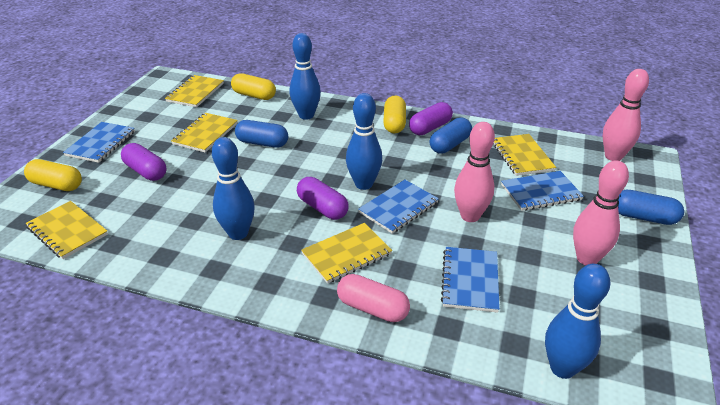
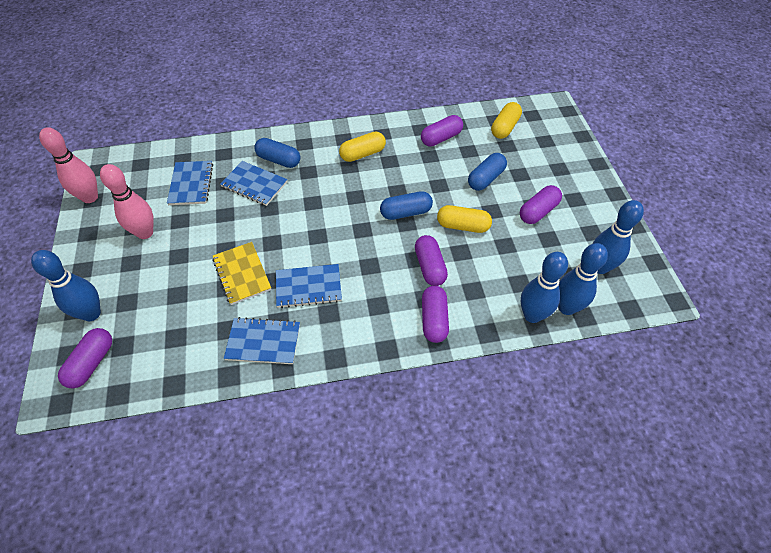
pink bowling pin: 3 -> 2
pink capsule: 1 -> 0
purple capsule: 3 -> 5
yellow notebook: 5 -> 1

